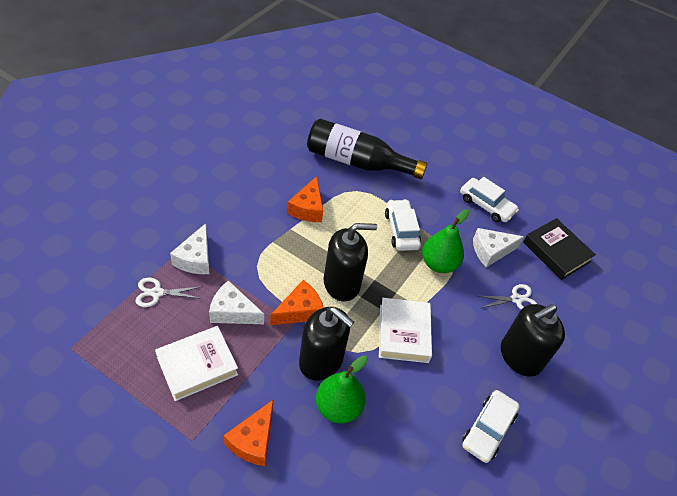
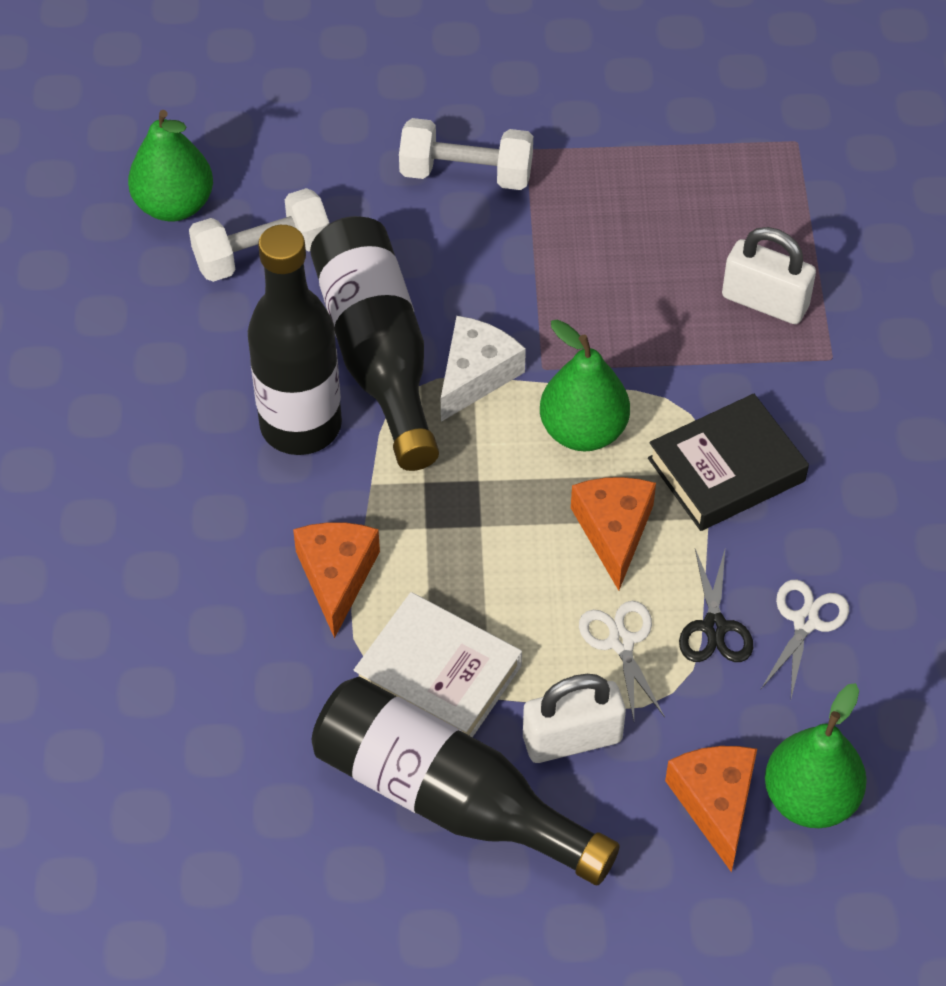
black bottle: 1 -> 3
black scissors: 0 -> 1
black soap dispenser: 3 -> 0
green pear: 2 -> 3
white book: 2 -> 1
white car: 3 -> 0
white cheese: 3 -> 1
white dumbbell: 0 -> 2
white padlock: 0 -> 2

